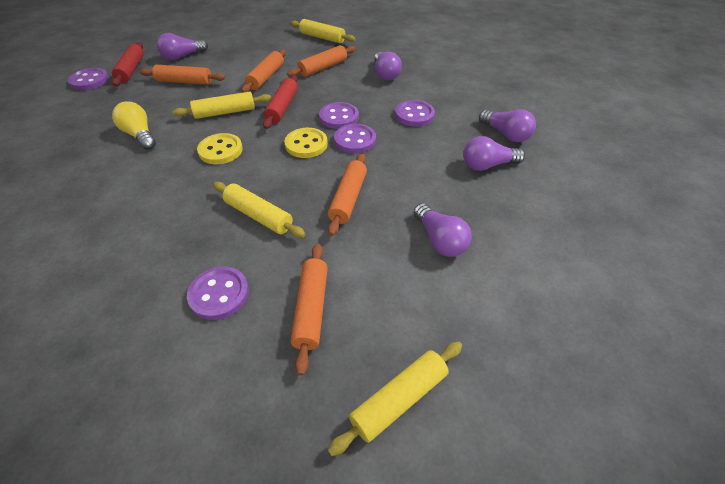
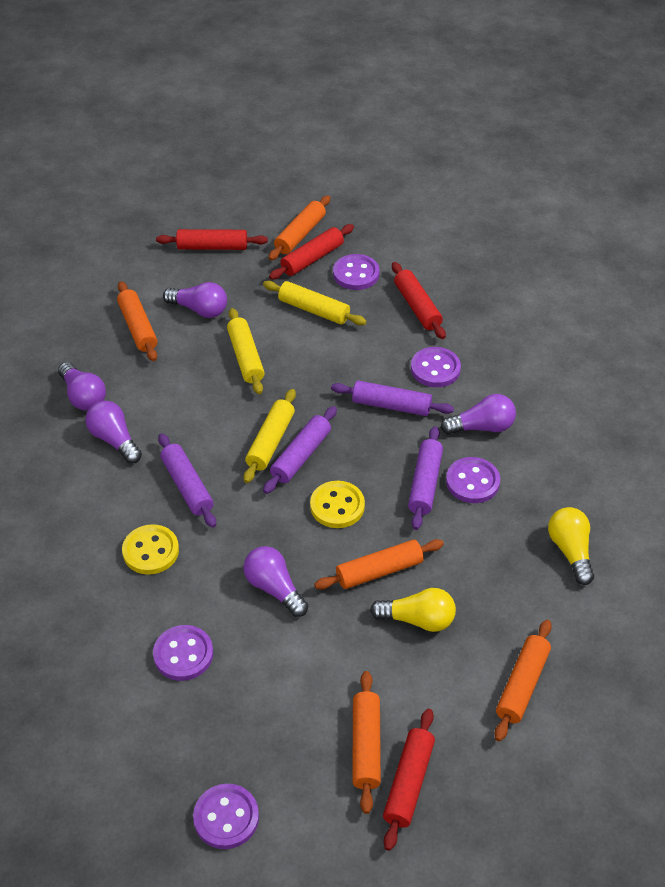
purple rolling pin: 0 -> 4
red rolling pin: 2 -> 4
yellow light bulb: 1 -> 2
yellow rolling pin: 4 -> 3

